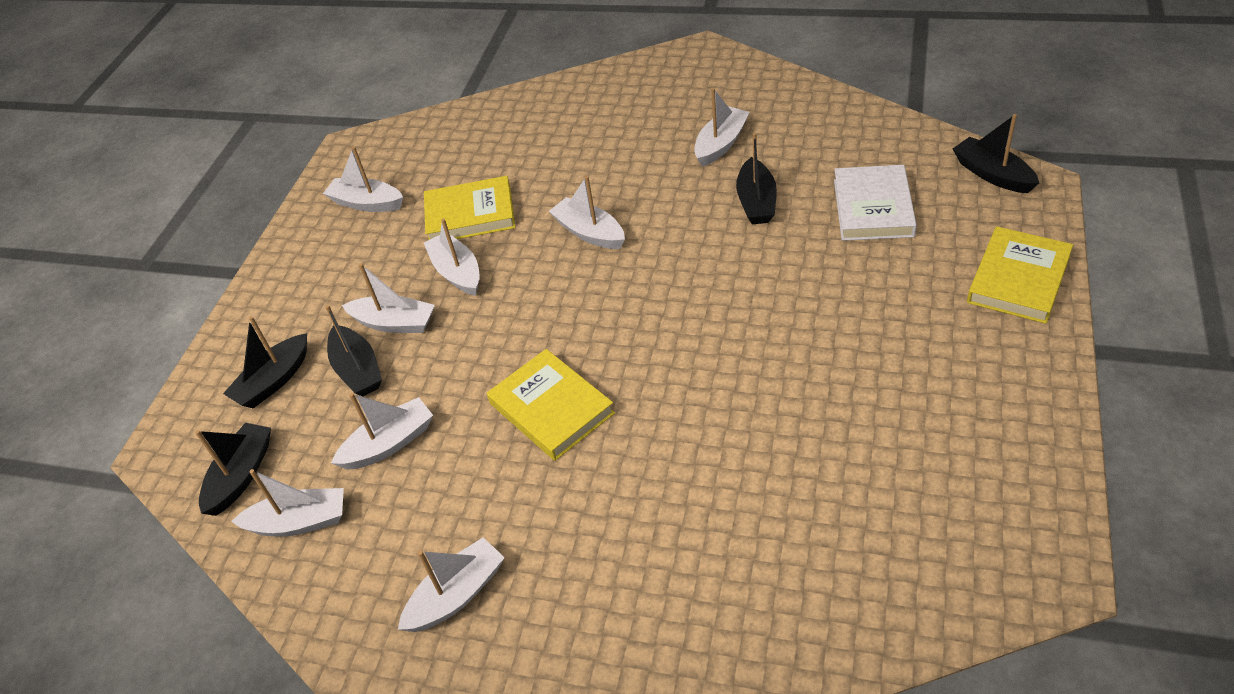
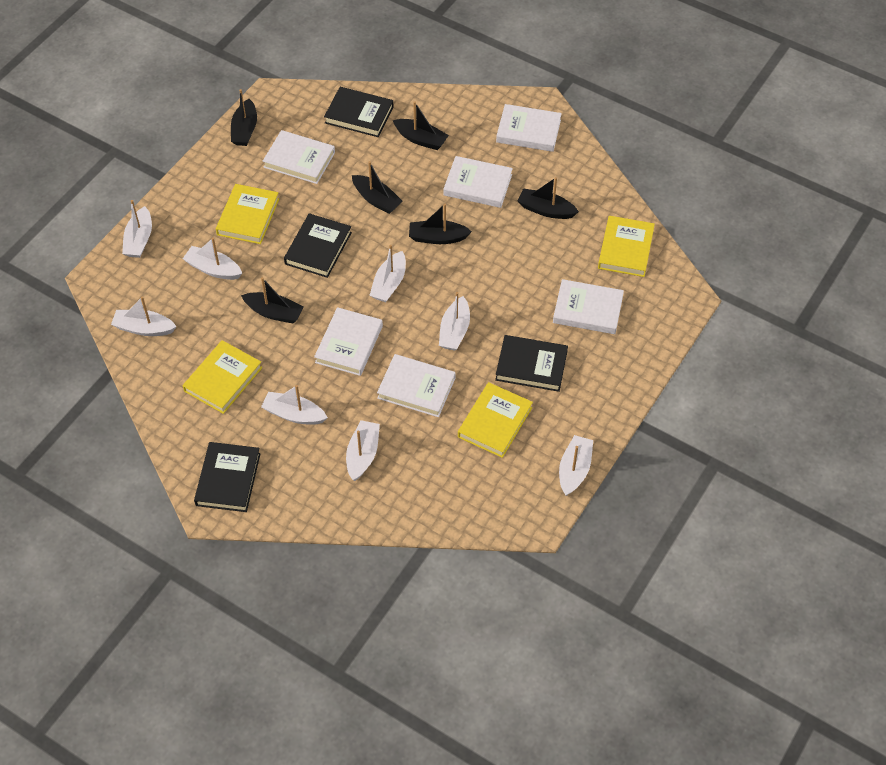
black boat: 5 -> 6
black book: 0 -> 4
white book: 1 -> 6
yellow book: 3 -> 4

